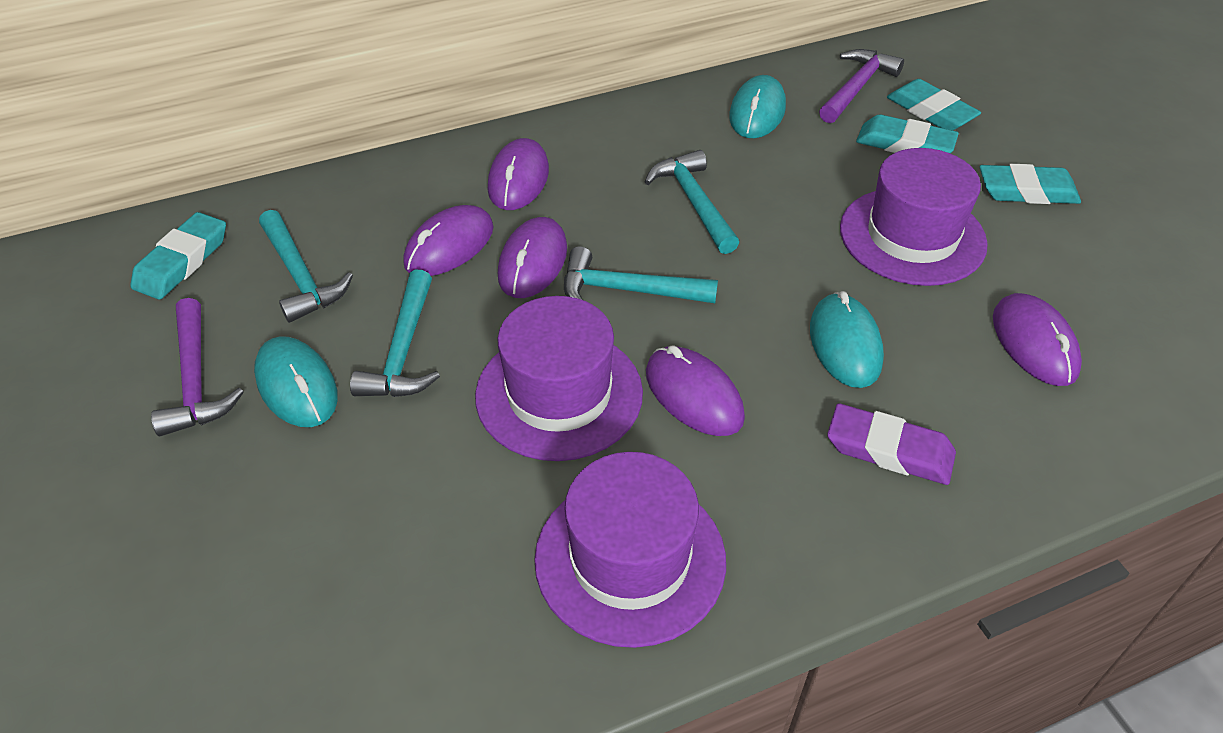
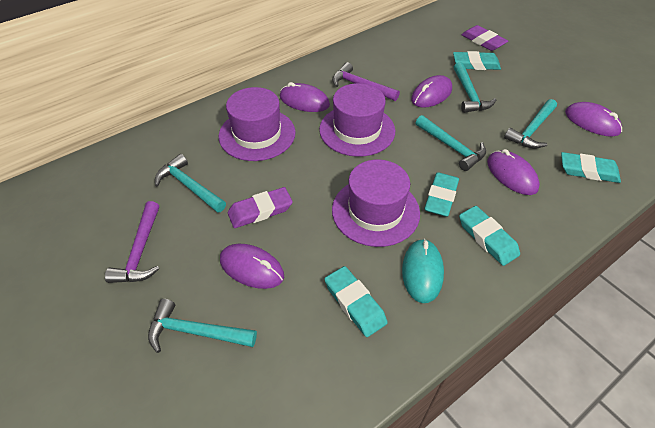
purple eraser: 1 -> 2
turquoise eraser: 4 -> 5
turquoise hammer: 4 -> 5
turquoise mouse: 3 -> 1

